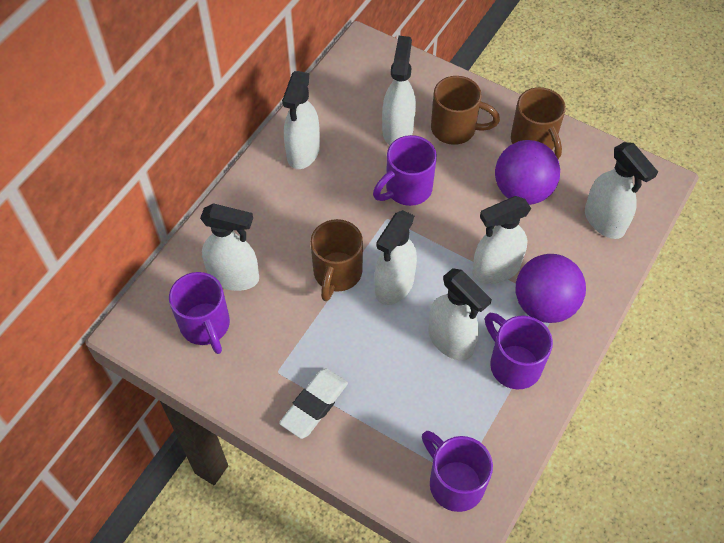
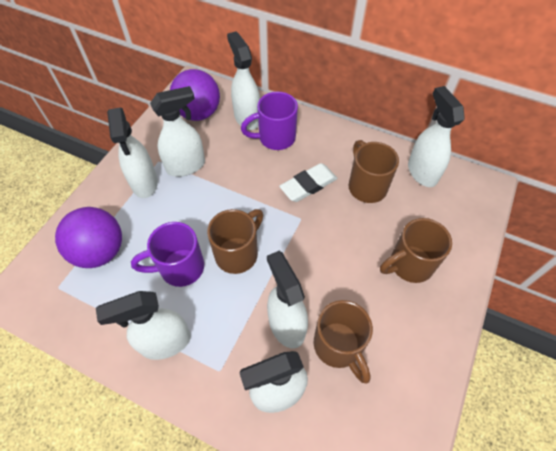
brown mug: 3 -> 4
purple mug: 4 -> 2

